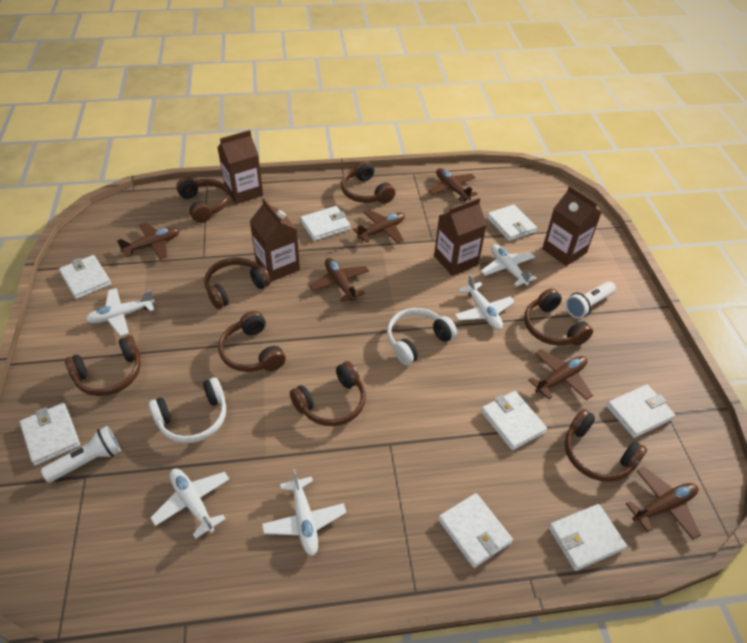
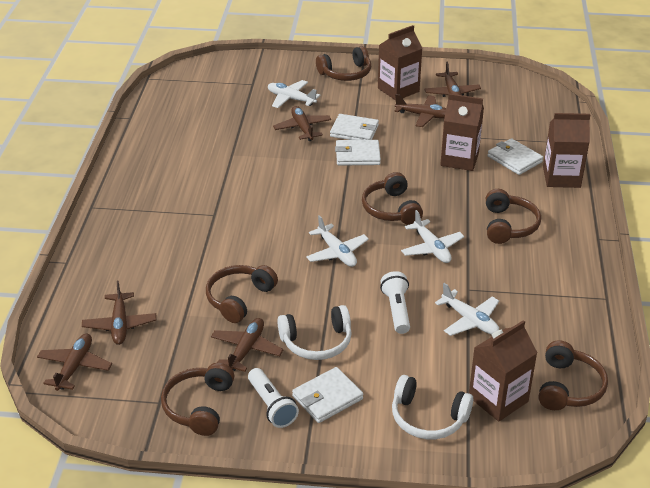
brown headphones: 8 -> 6
white plane: 5 -> 4
white wallet: 8 -> 4

